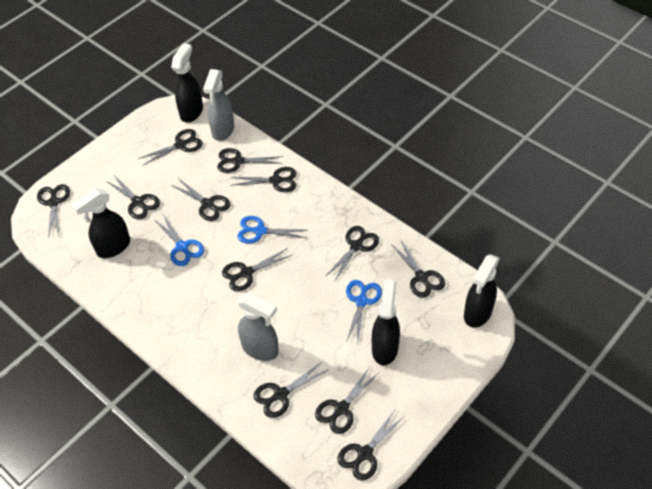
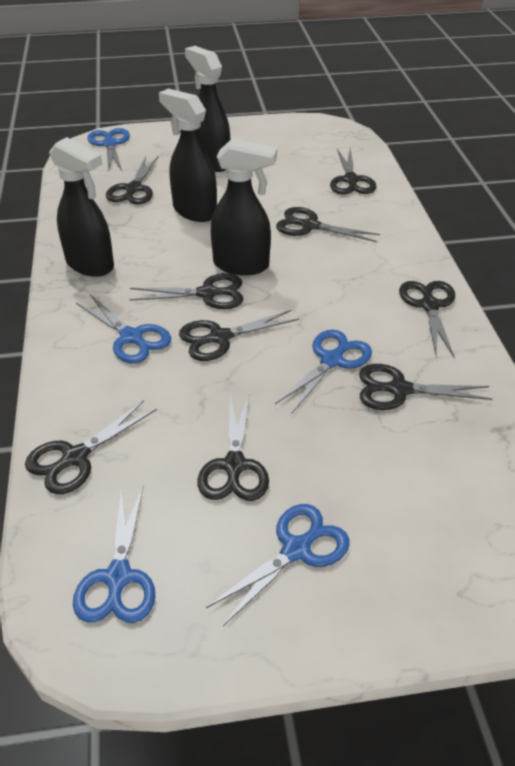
black scissors: 12 -> 9
blue scissors: 3 -> 5
grey spray bottle: 2 -> 0

